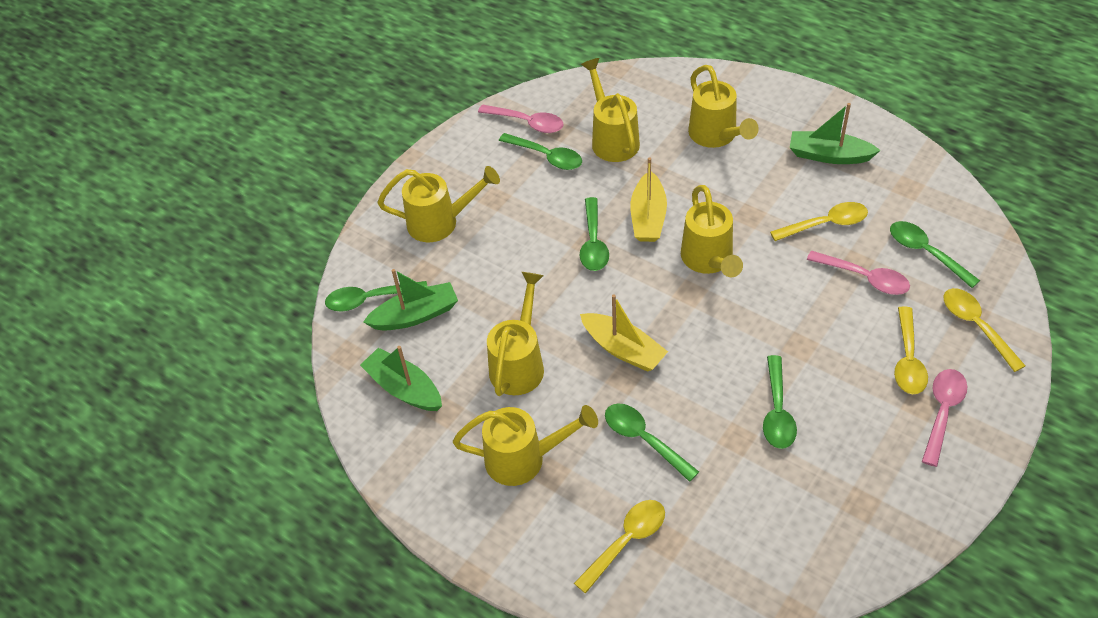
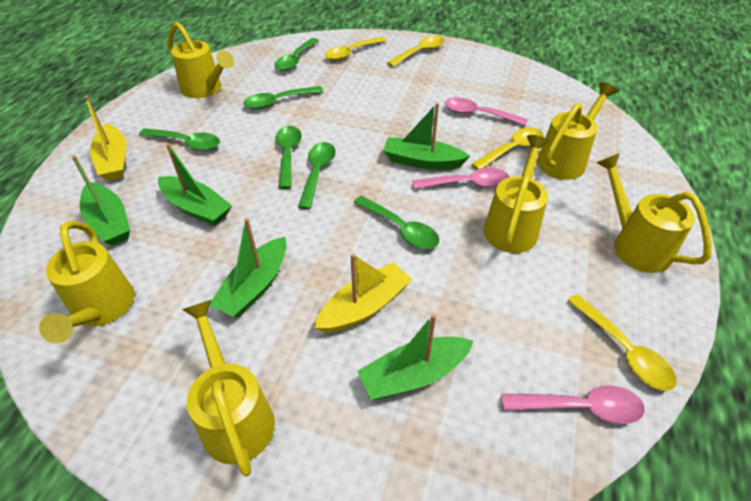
green boat: 3 -> 5

